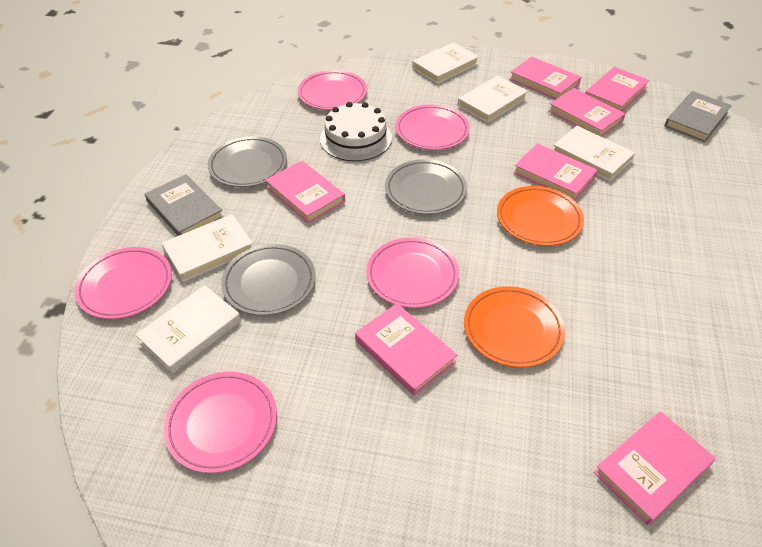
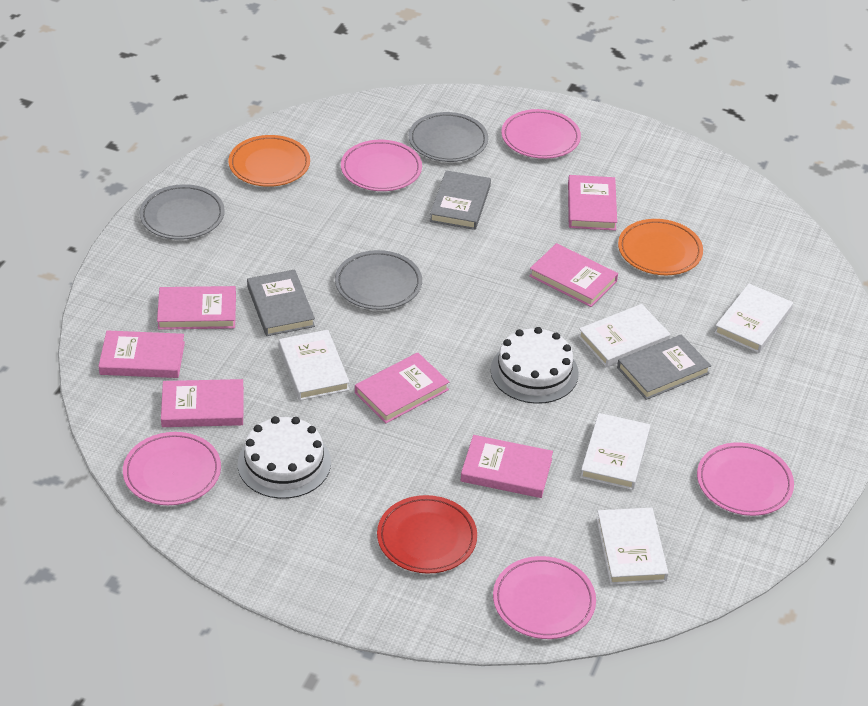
grey book: 2 -> 3
red plate: 0 -> 1
white cake: 1 -> 2

